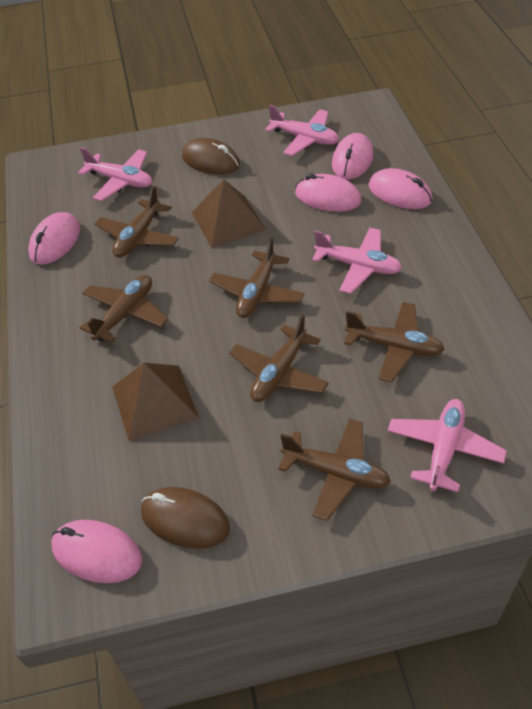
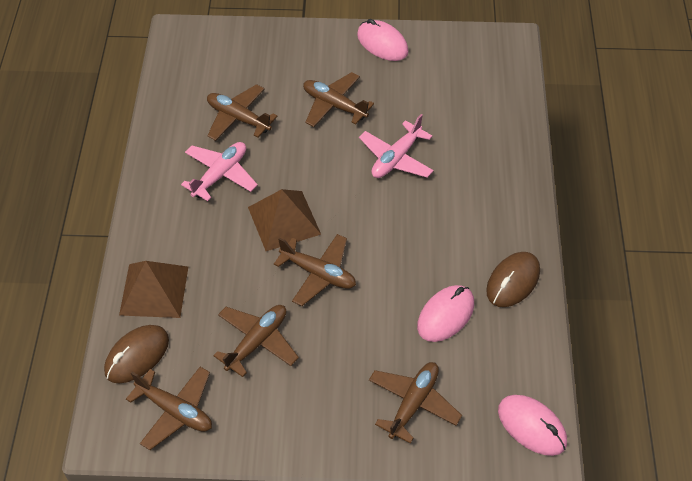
pink mouse: 5 -> 3
pink plane: 4 -> 2

